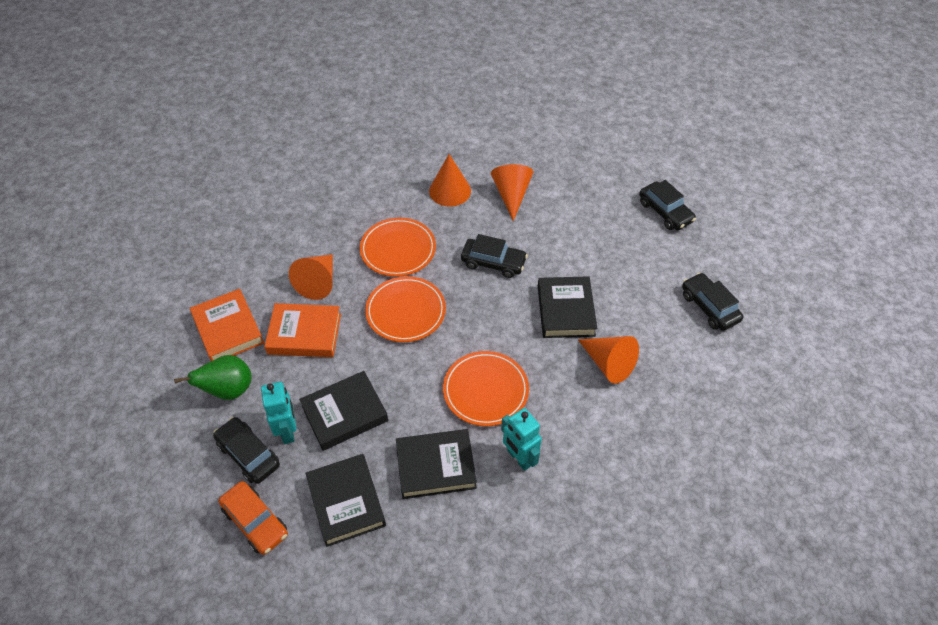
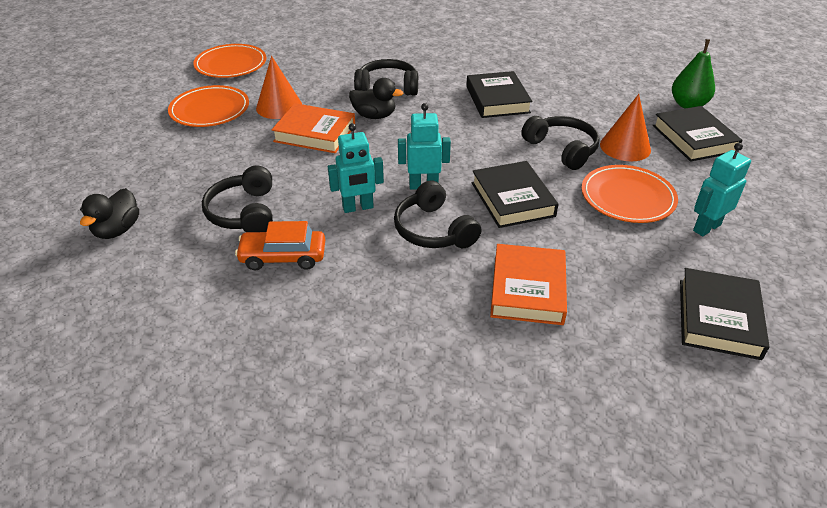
black car: 4 -> 0
black duck: 0 -> 2
black headphones: 0 -> 4
orange cone: 4 -> 2
turquoise robot: 2 -> 3

